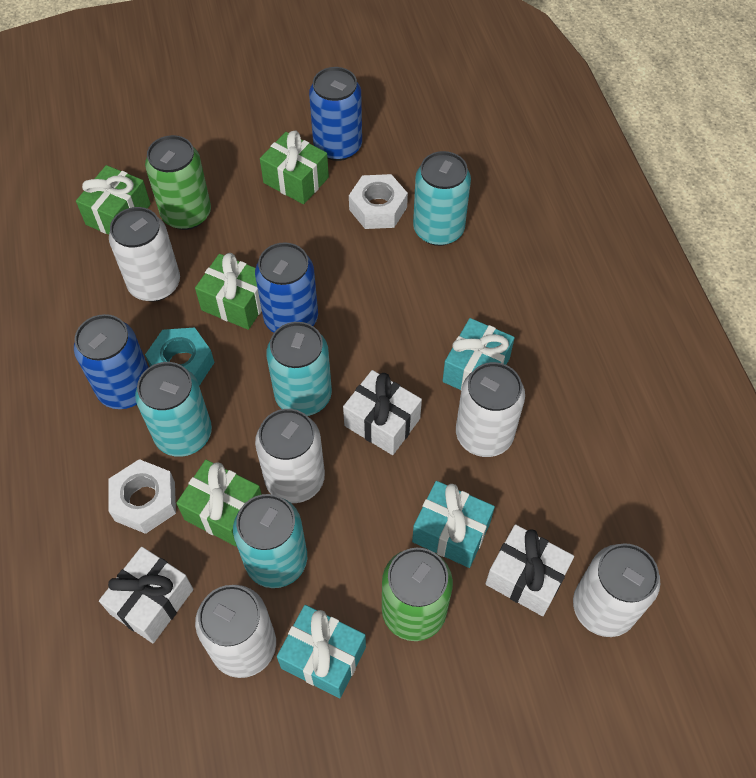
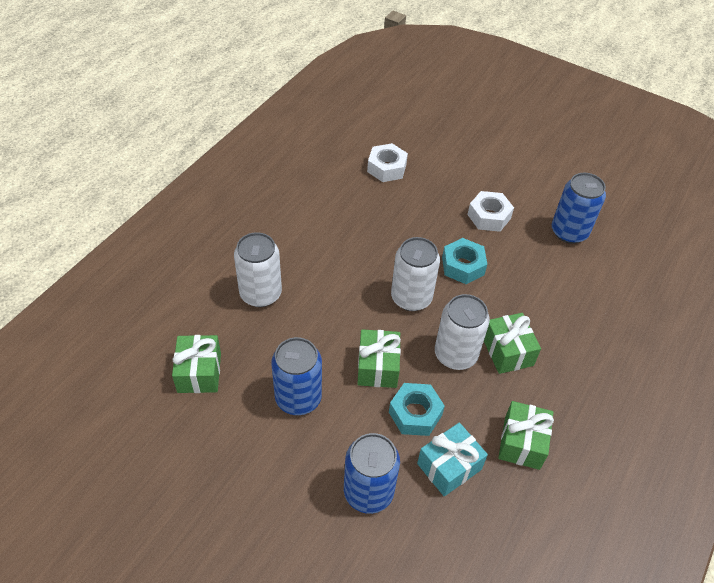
green can: 2 -> 0
turquoise can: 4 -> 0
turquoise gift: 3 -> 1
turquoise nut: 1 -> 2
white can: 5 -> 3
white gift: 3 -> 0

